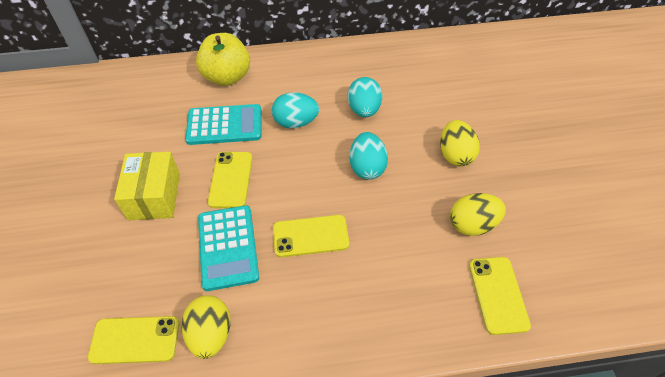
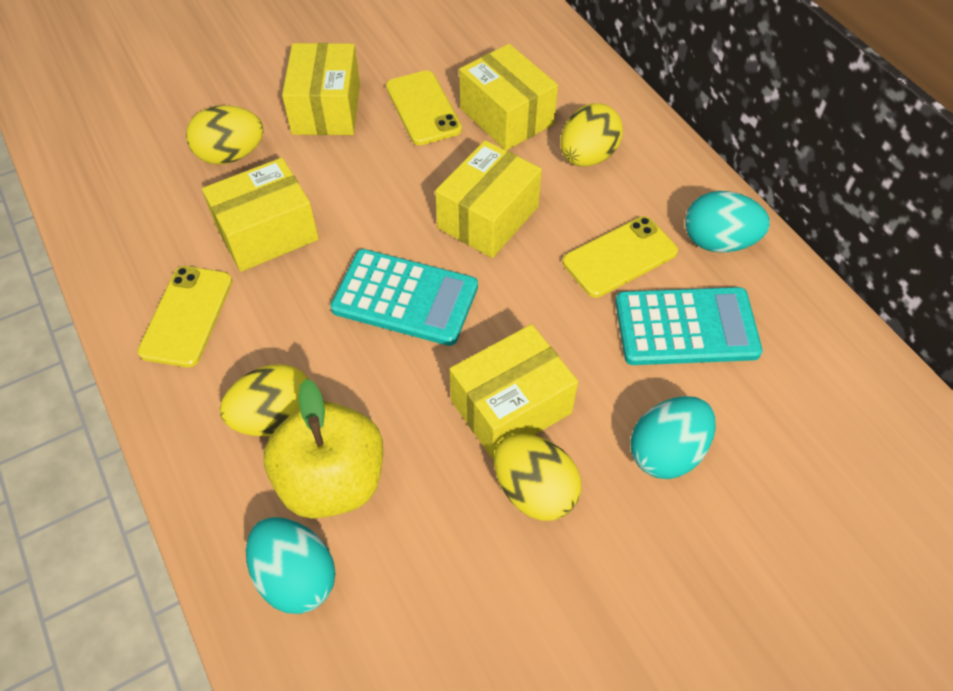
yellow box: 1 -> 5
yellow egg: 3 -> 4
yellow phone: 4 -> 3

